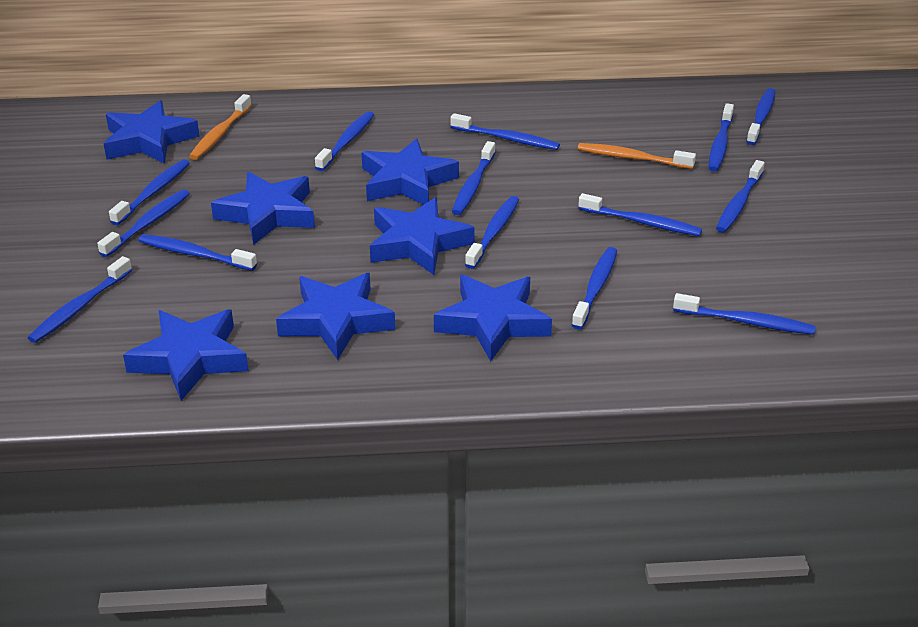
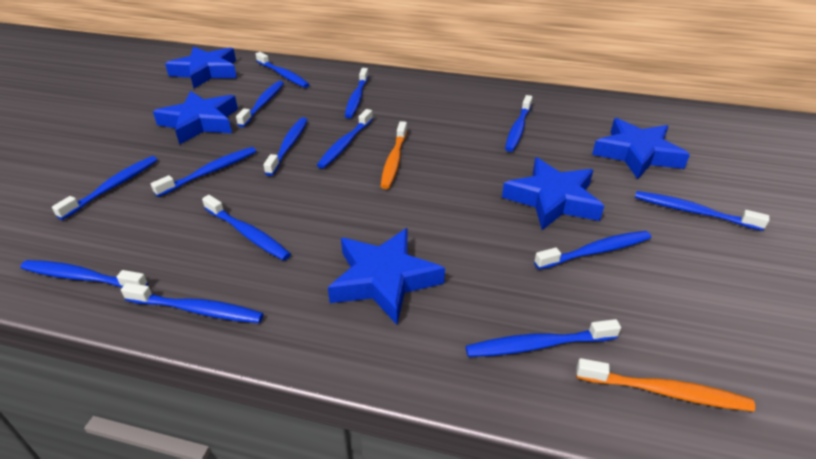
blue star: 7 -> 5

